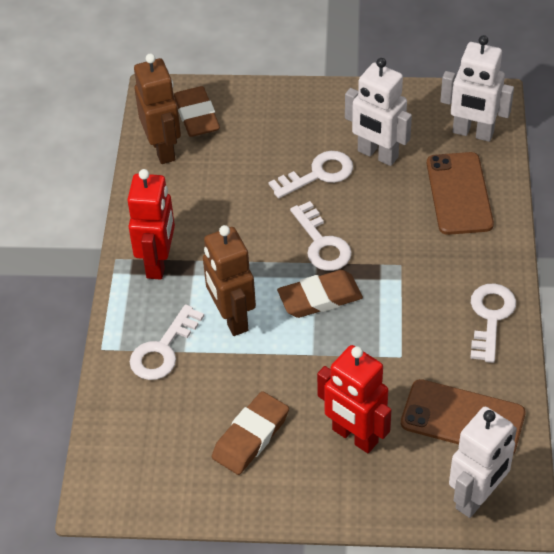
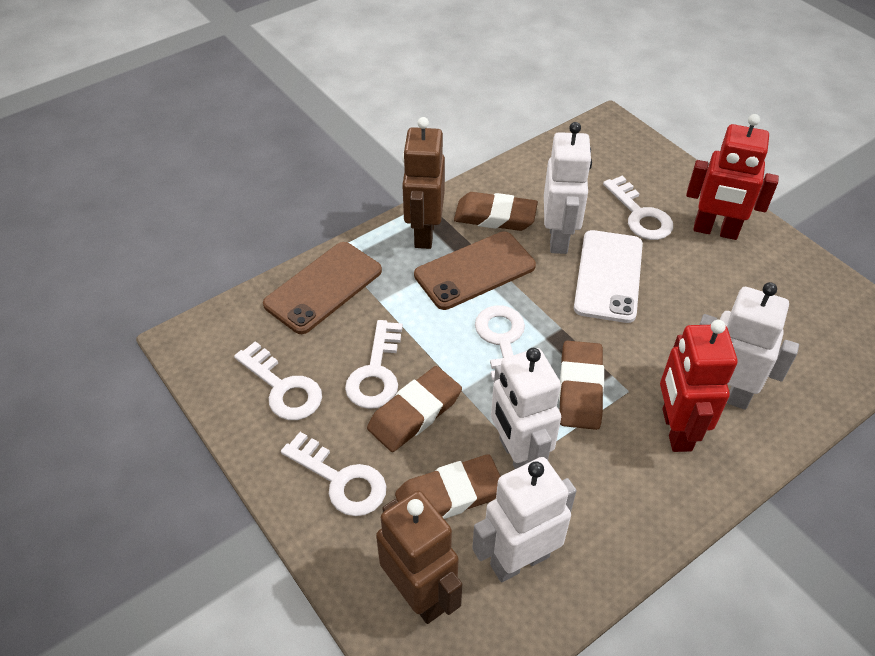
brown eraser: 3 -> 4
white key: 4 -> 5
white phone: 0 -> 1
white robot: 3 -> 4

